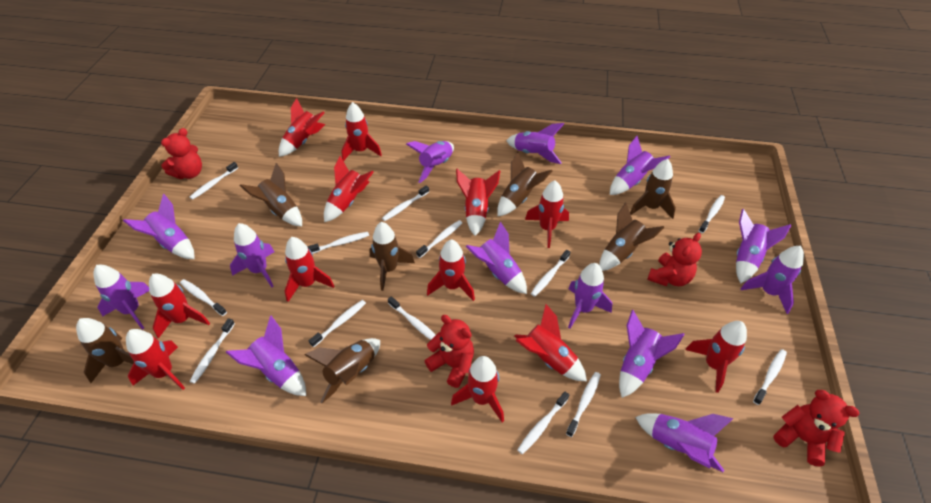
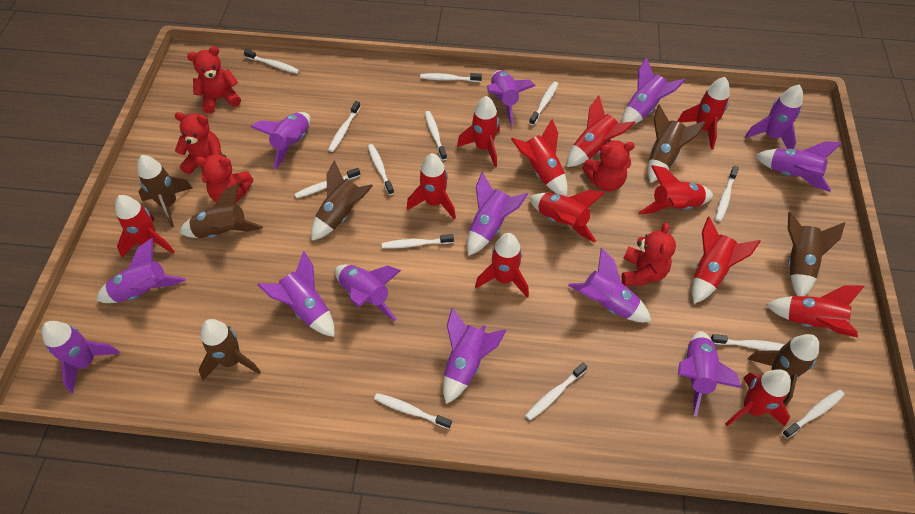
red teddy bear: 4 -> 5

